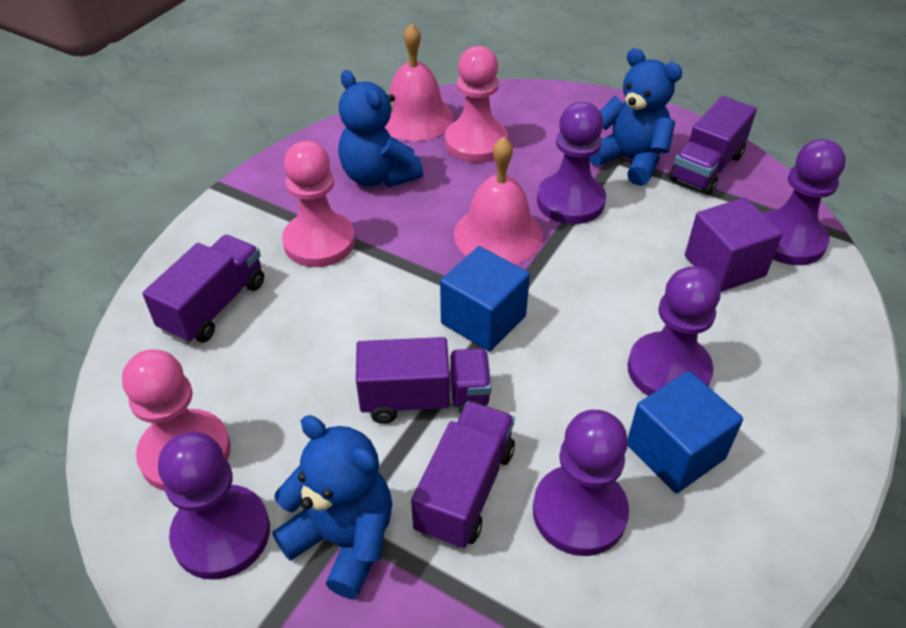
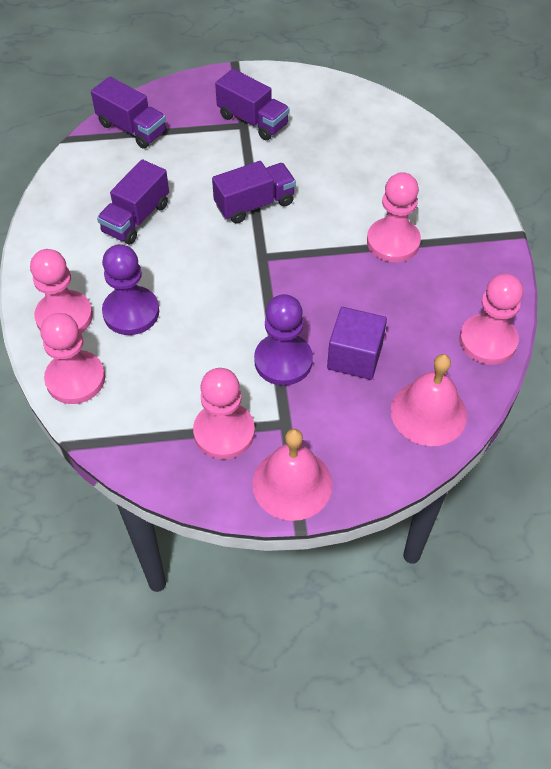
blue cube: 2 -> 0
blue teddy bear: 3 -> 0
pink pawn: 3 -> 5
purple pawn: 5 -> 2

